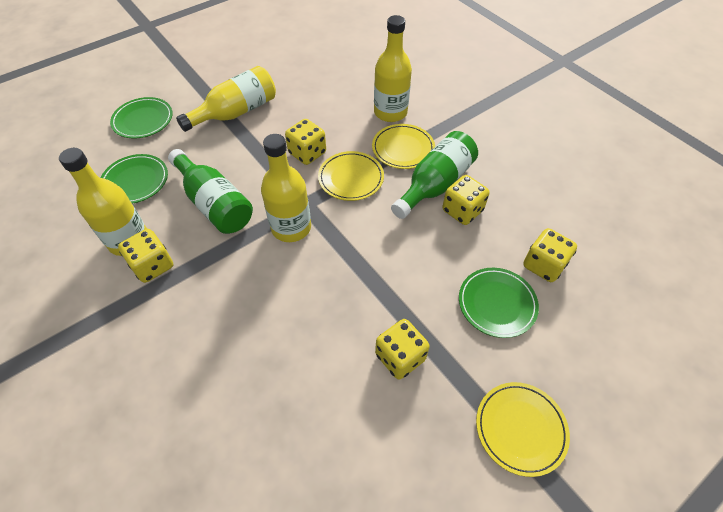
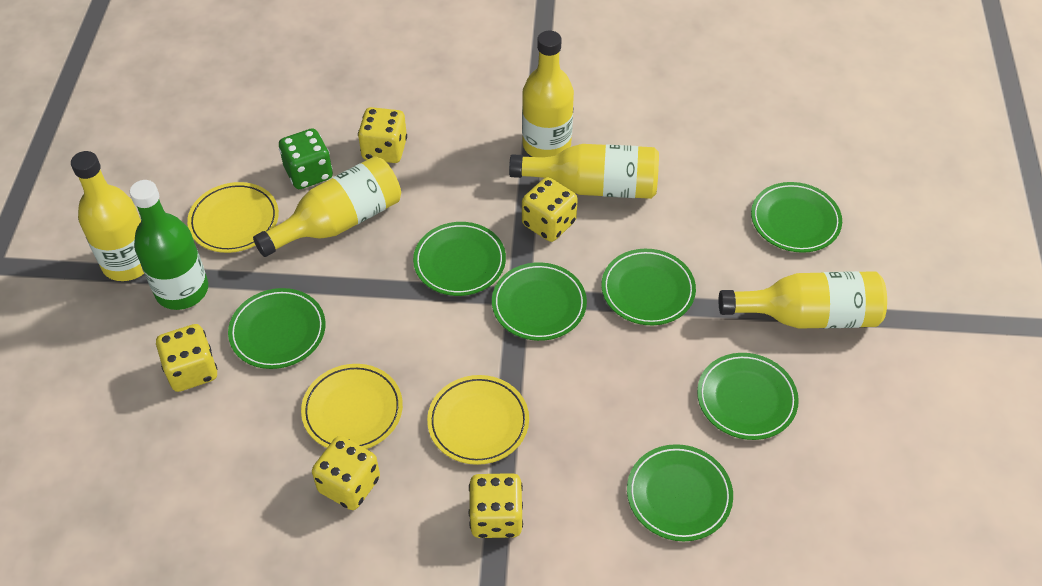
green bottle: 2 -> 1
green dice: 0 -> 1
green plate: 3 -> 7
yellow bottle: 4 -> 5

